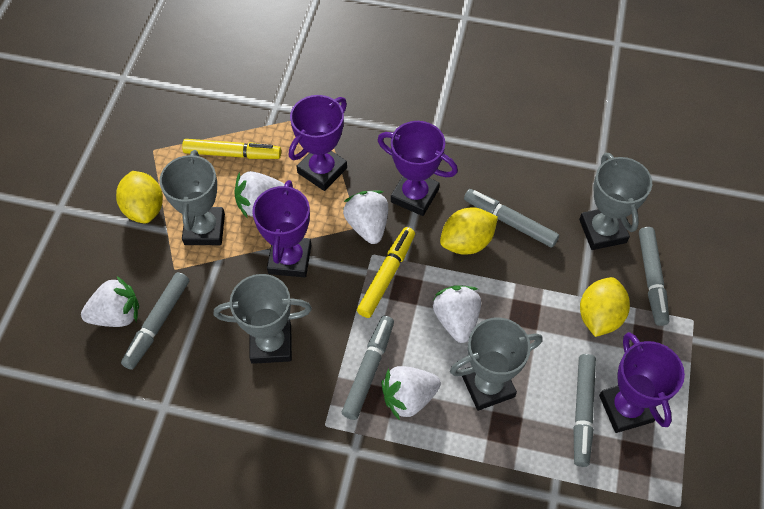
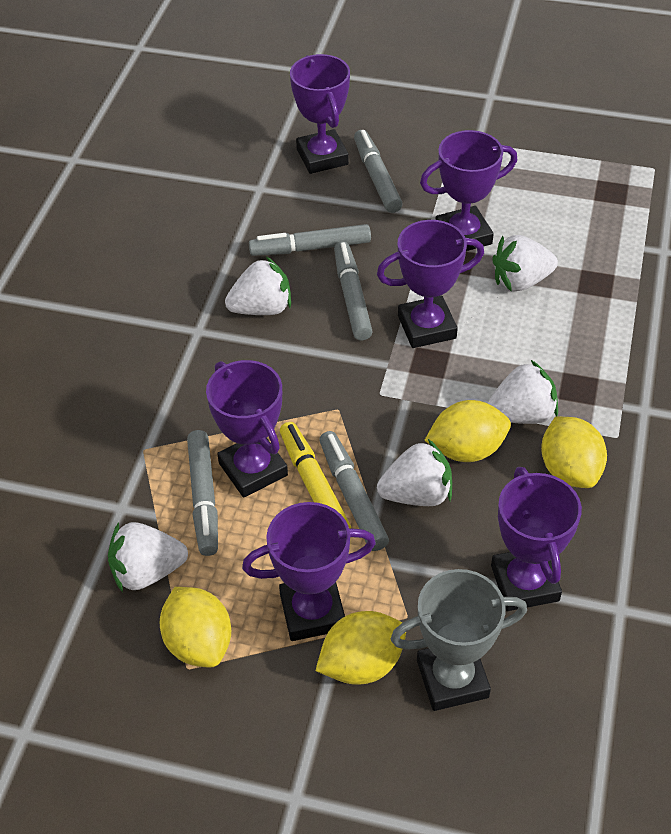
grey trophy: 4 -> 1
purple trophy: 4 -> 6
yellow lemon: 3 -> 4
yellow marker: 2 -> 1

